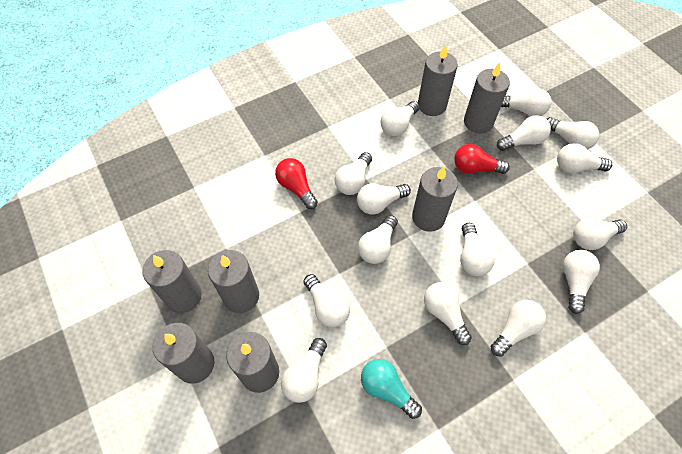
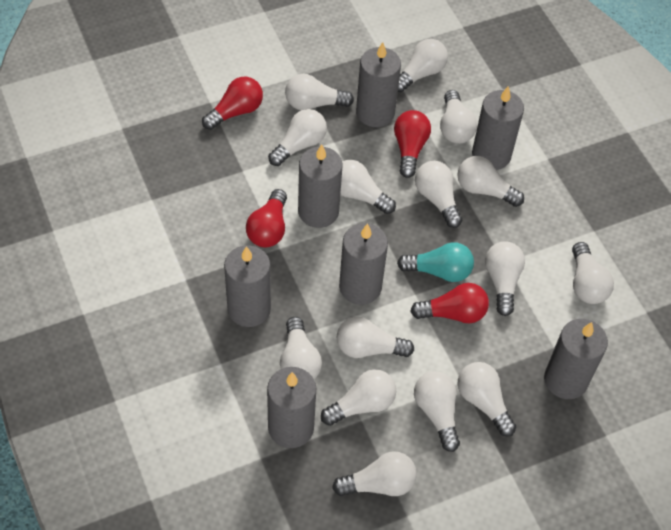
red light bulb: 2 -> 4

